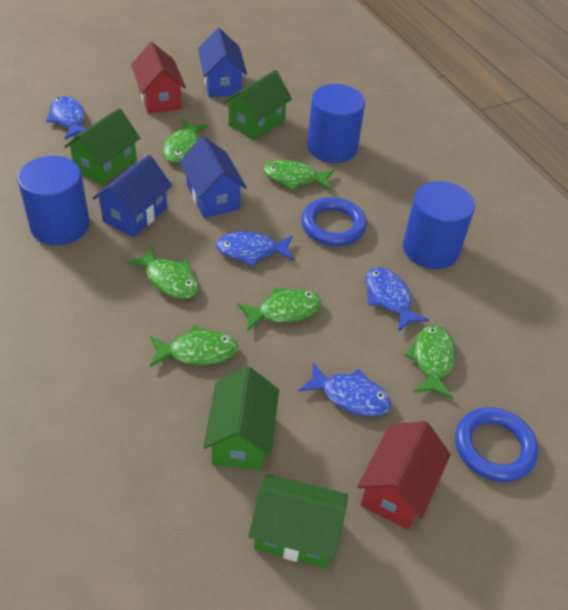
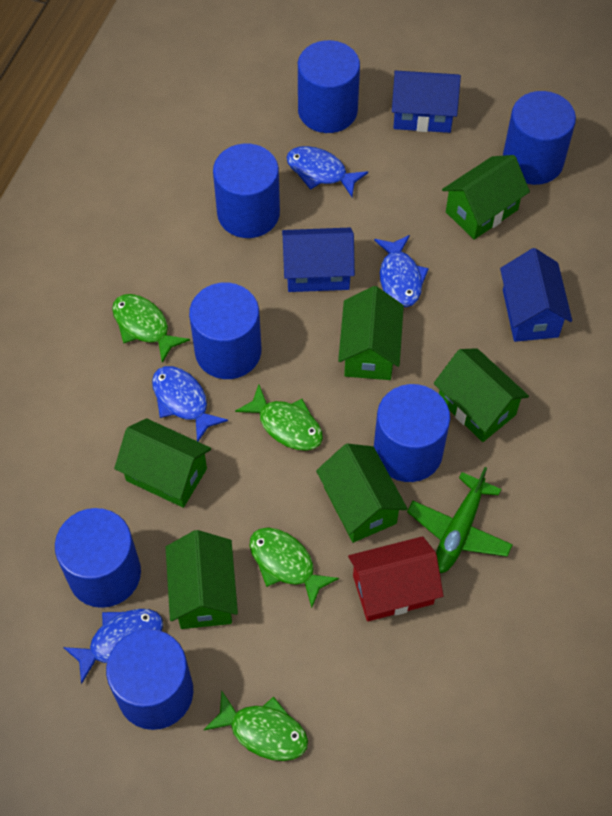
blue cylinder: 3 -> 7
blue ring: 2 -> 0
green fish: 6 -> 4
green house: 4 -> 6
green plane: 0 -> 1
red house: 2 -> 1

